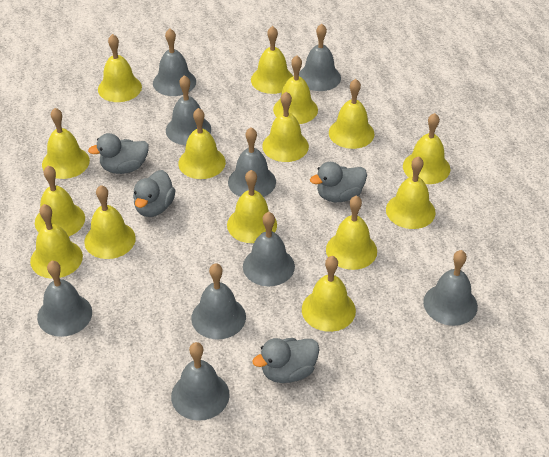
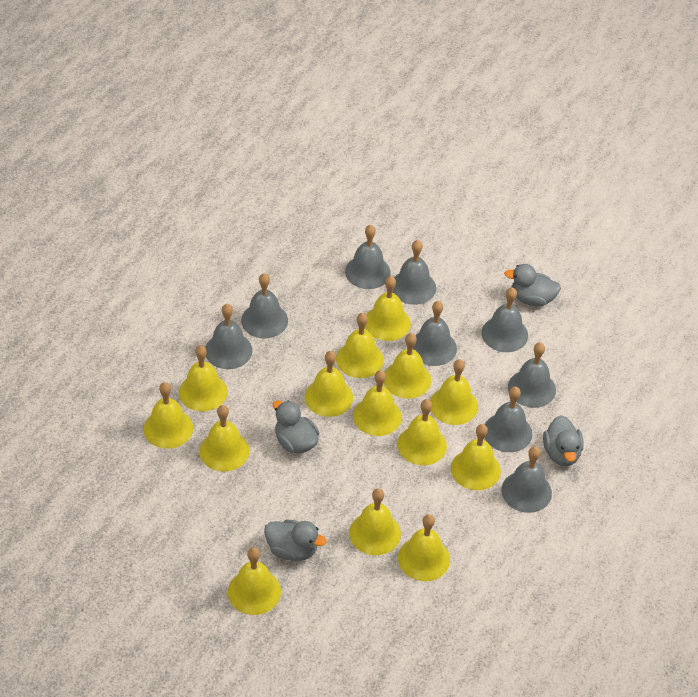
yellow bell: 15 -> 14

